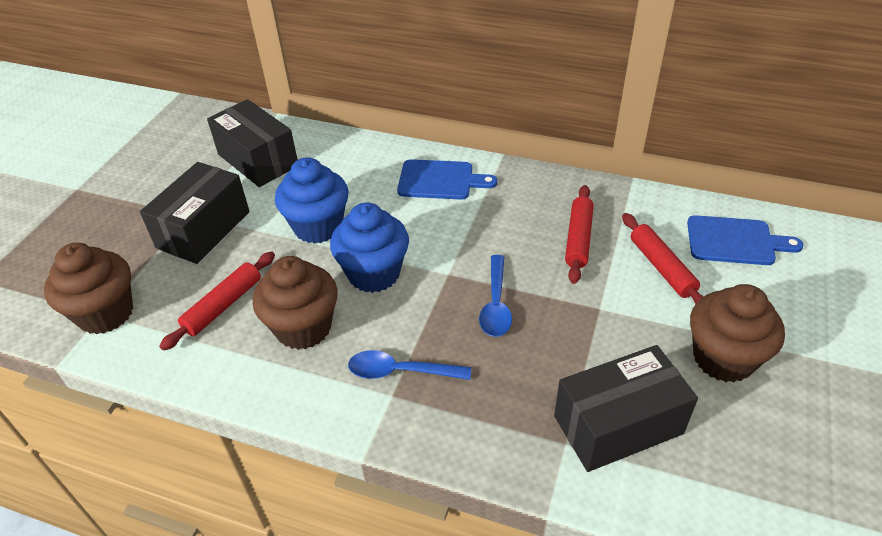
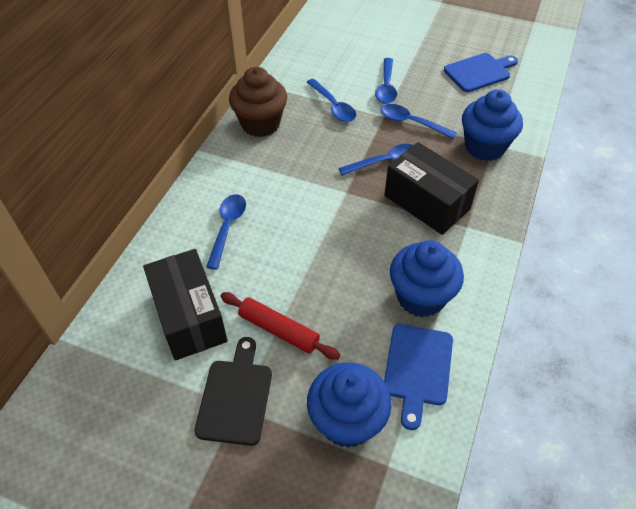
black box: 3 -> 2
black cutting board: 0 -> 1
blue cupcake: 2 -> 3
blue spoon: 2 -> 5
brown cupcake: 3 -> 1
red rolling pin: 3 -> 1

